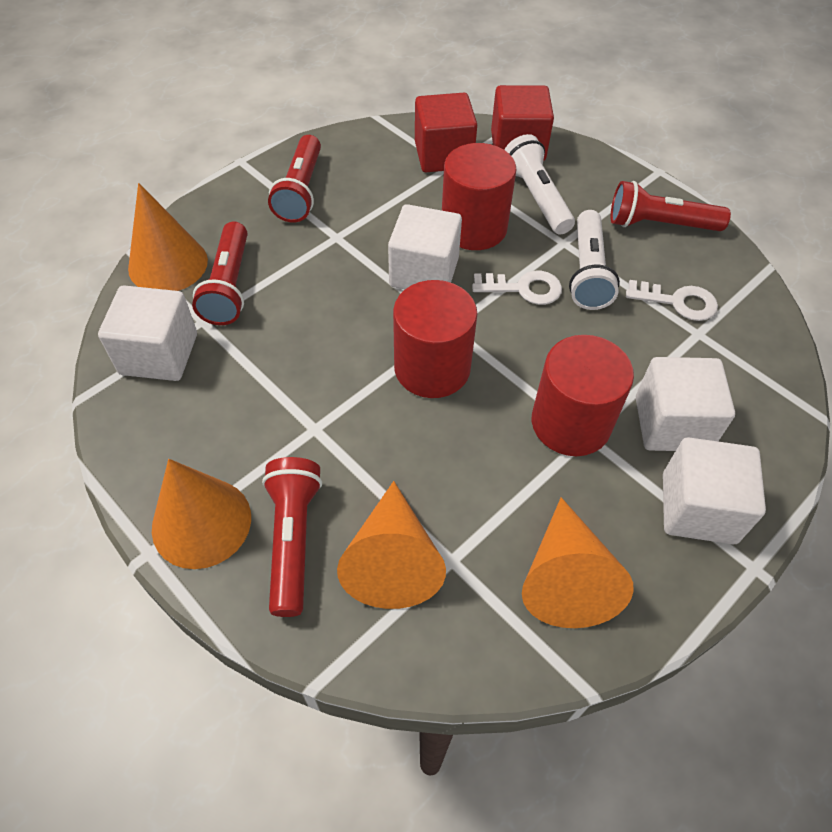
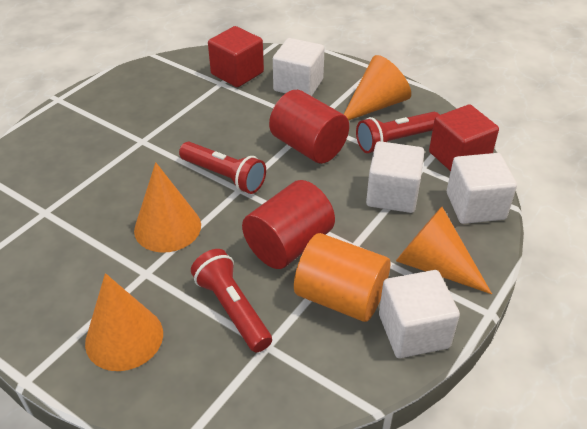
orange cylinder: 0 -> 1
red cylinder: 3 -> 2
red flashlight: 4 -> 3
white flashlight: 2 -> 0
white key: 2 -> 0

